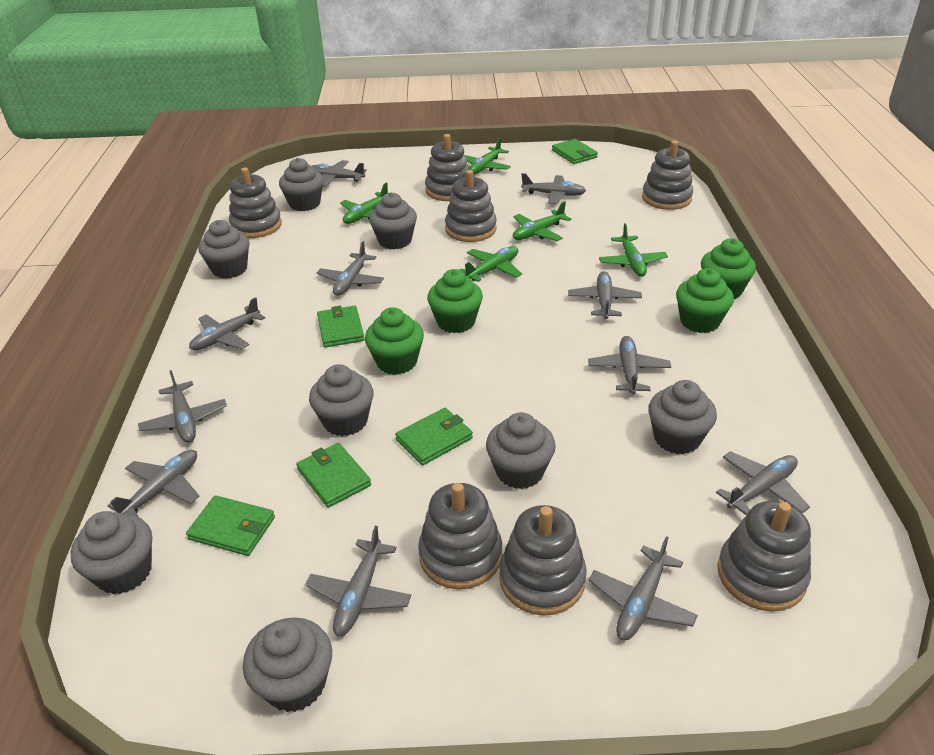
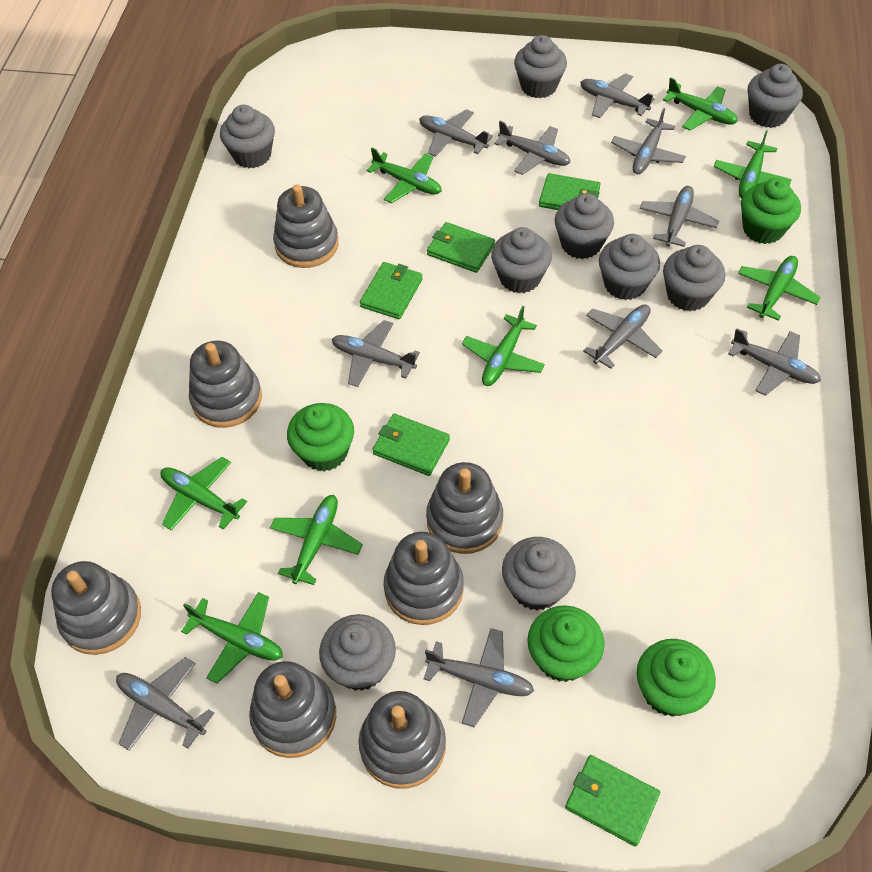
green plane: 5 -> 8
grey cupcake: 8 -> 9
grey plane: 11 -> 10

